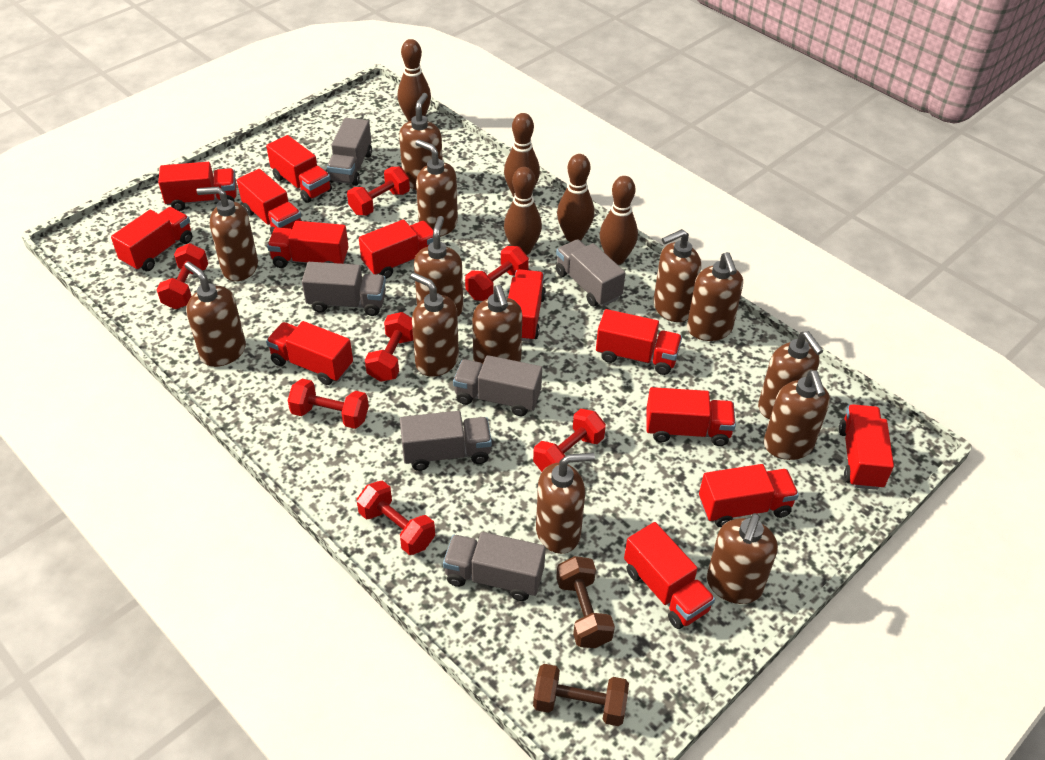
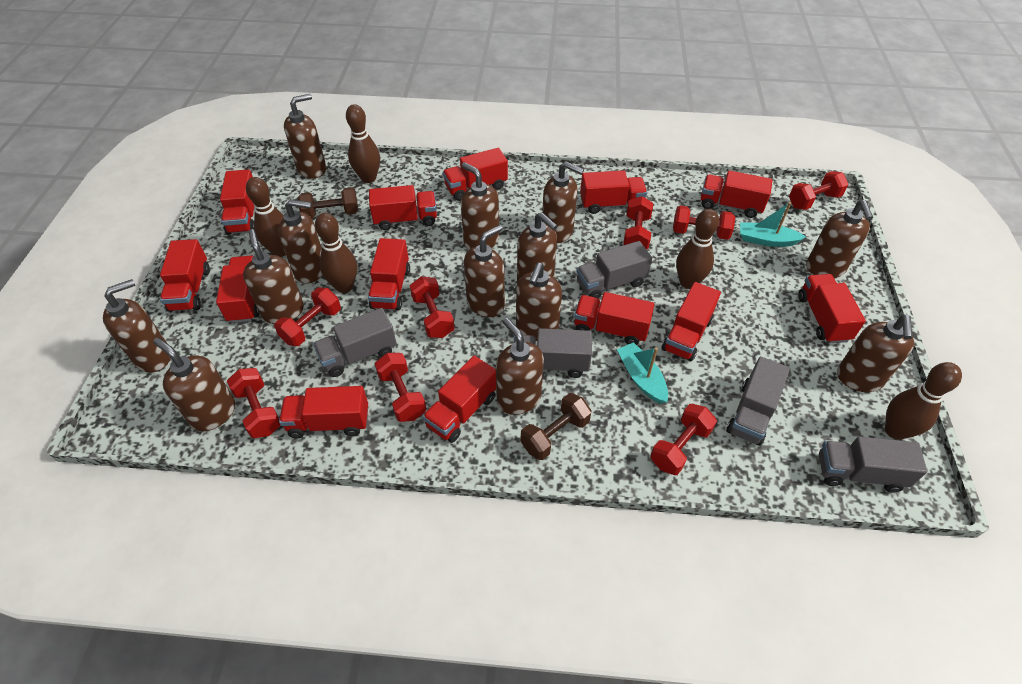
grey truck: 6 -> 5
red dumbbell: 7 -> 8
turquoise boat: 0 -> 2

